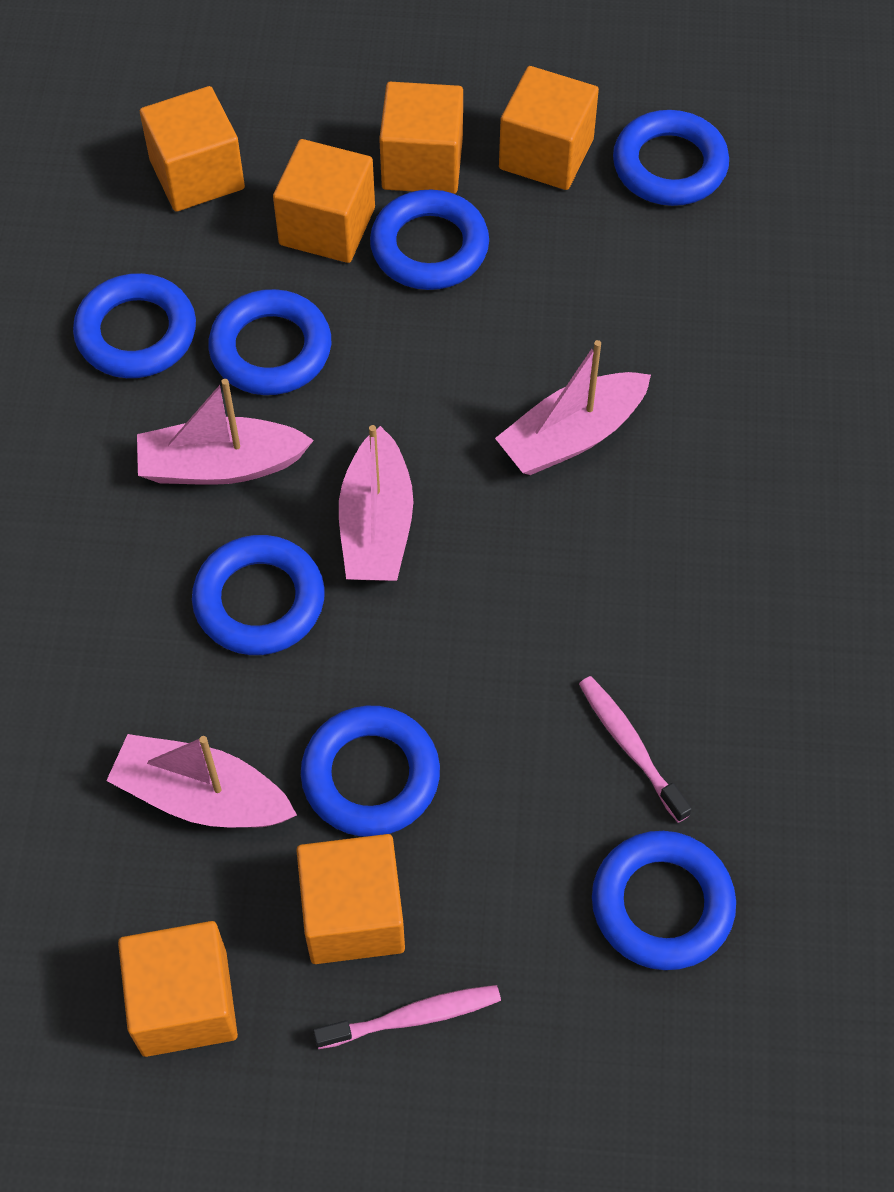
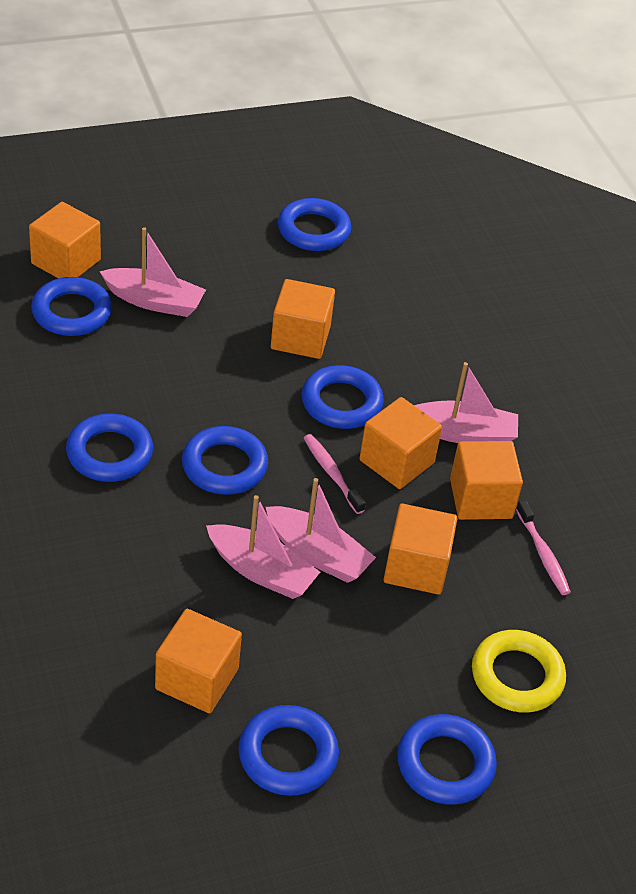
yellow ring: 0 -> 1

